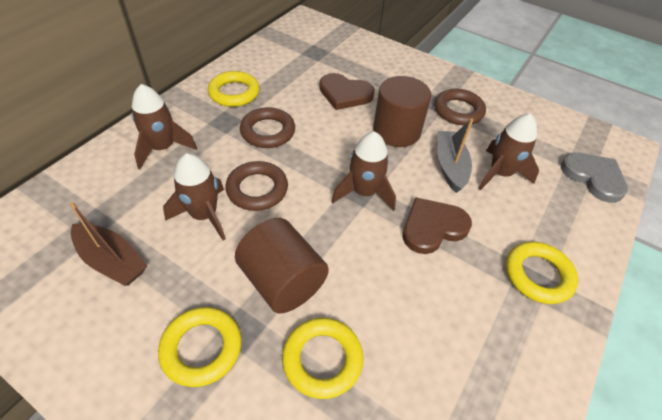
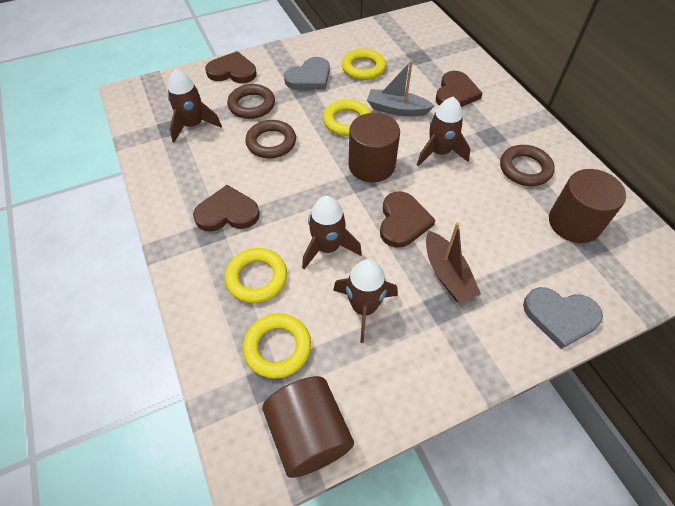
brown cylinder: 2 -> 3
brown heart: 2 -> 4
grey heart: 1 -> 2

